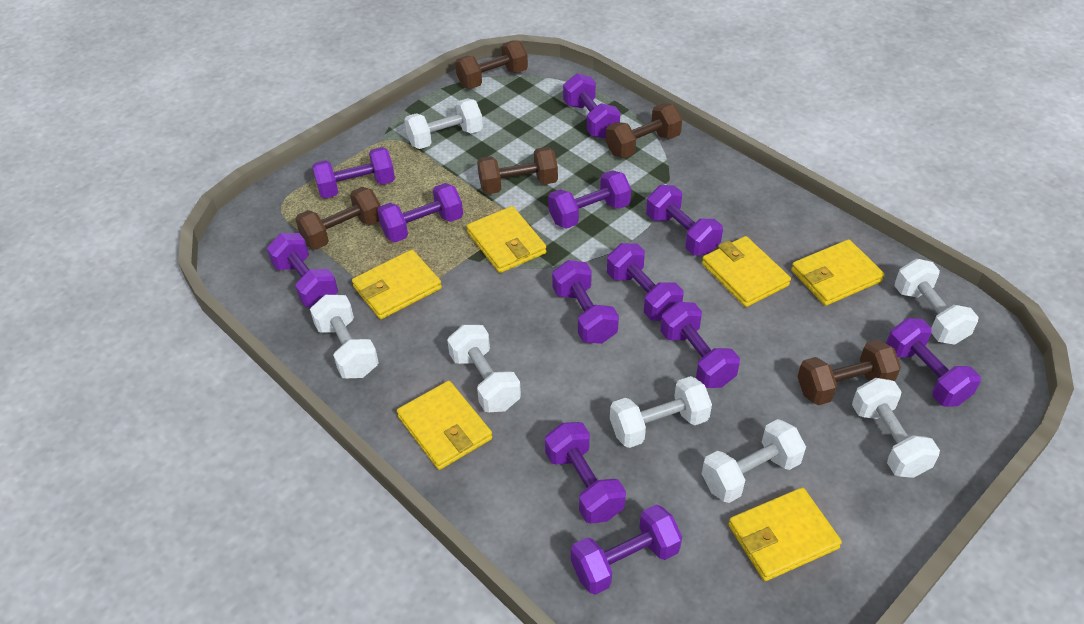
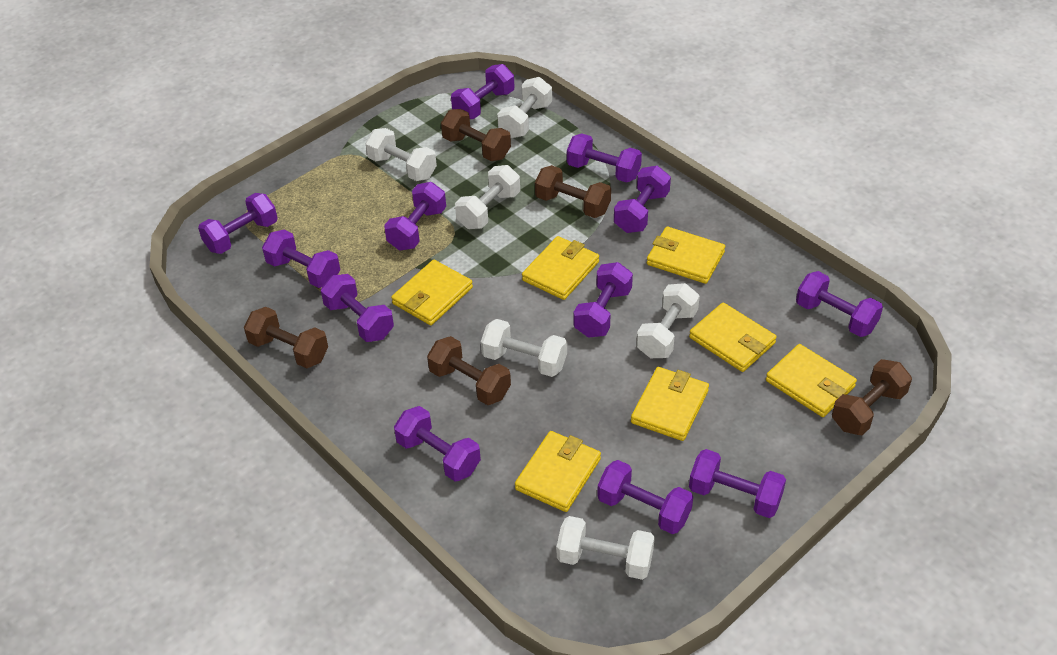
white dumbbell: 7 -> 6
yellow wallet: 6 -> 7

